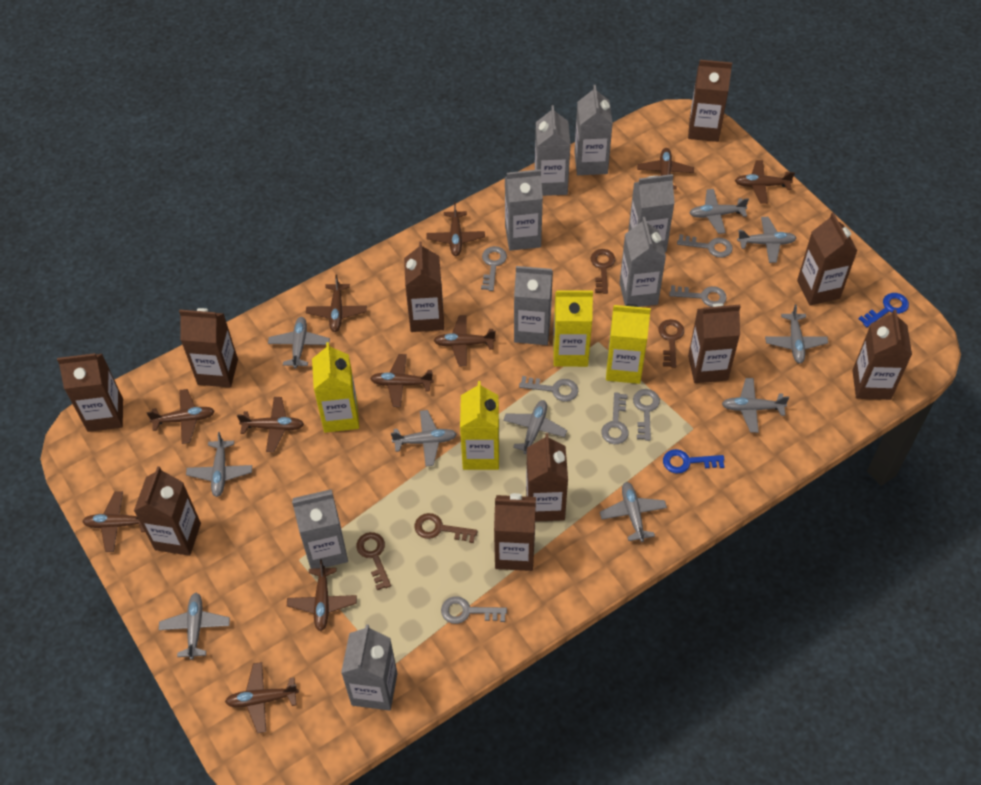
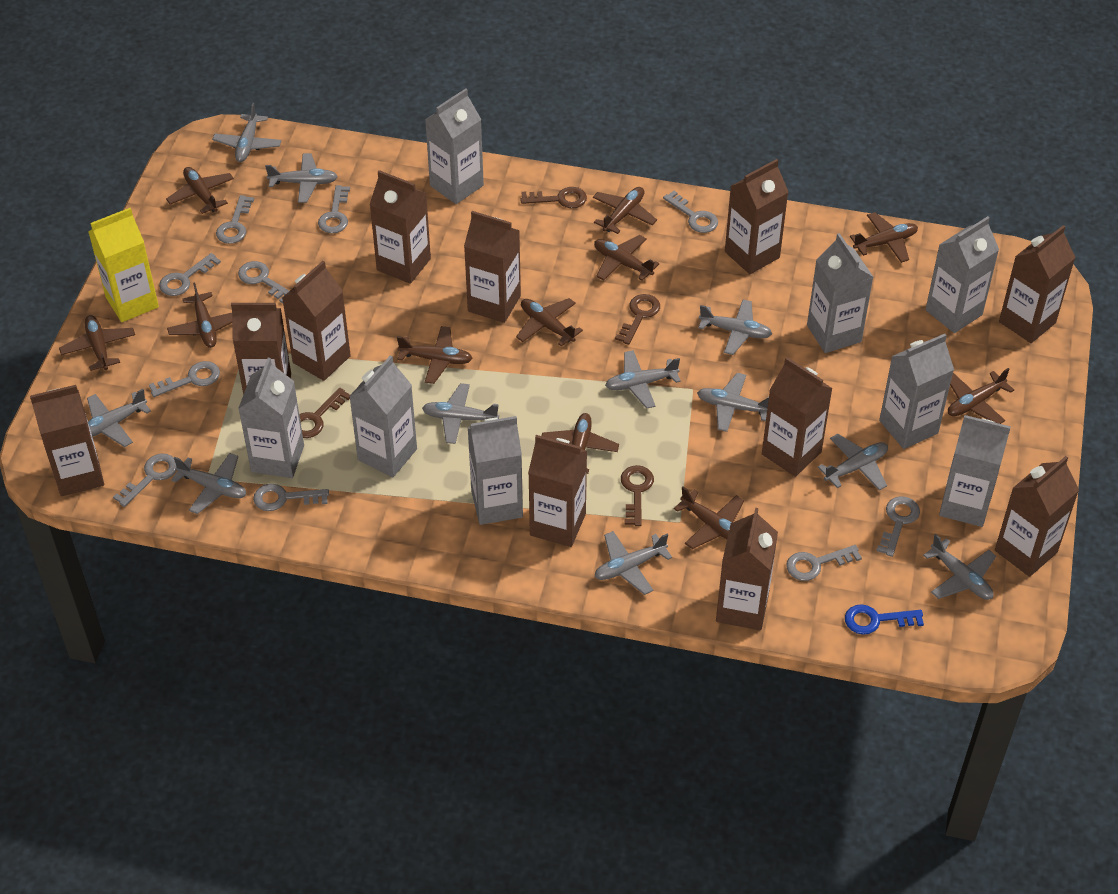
blue key: 2 -> 1
brown carton: 10 -> 11
grey key: 7 -> 10
grey plane: 10 -> 11
yellow carton: 4 -> 1

